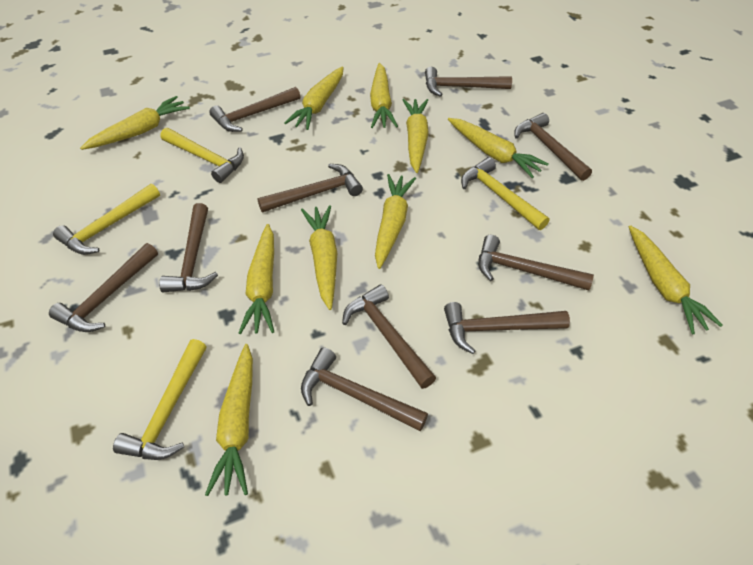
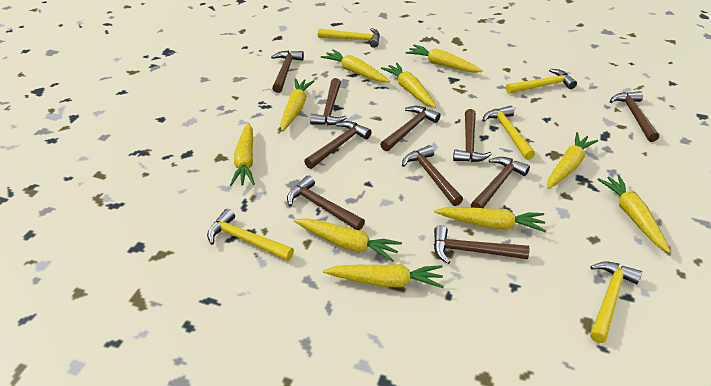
yellow hammer: 4 -> 5

